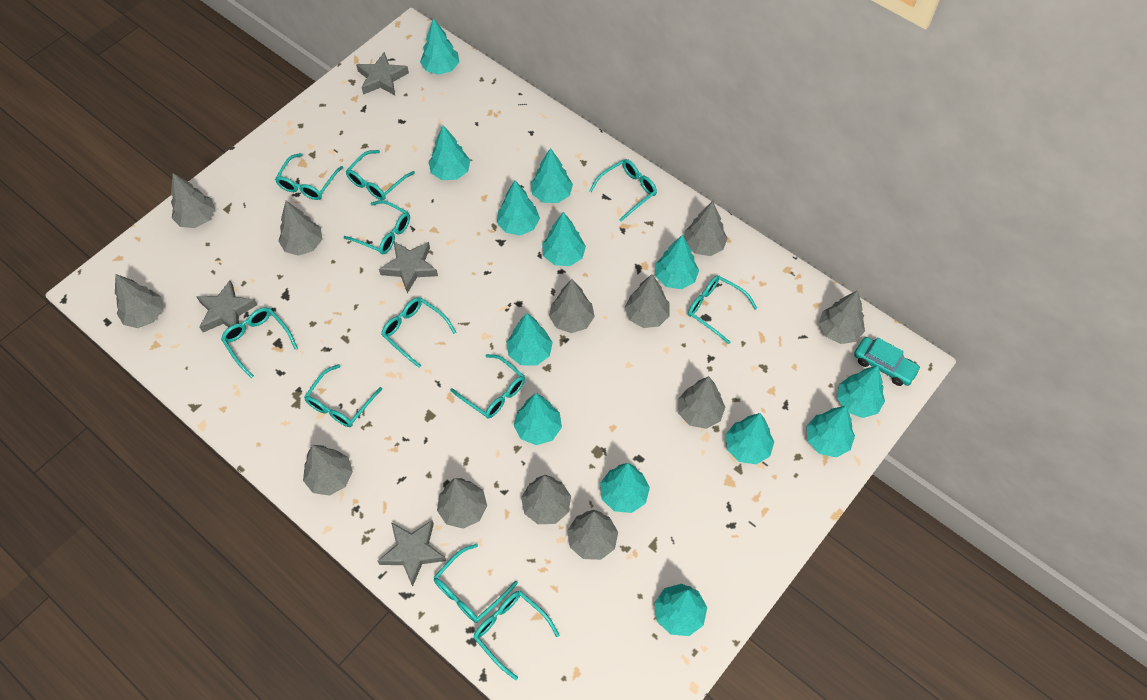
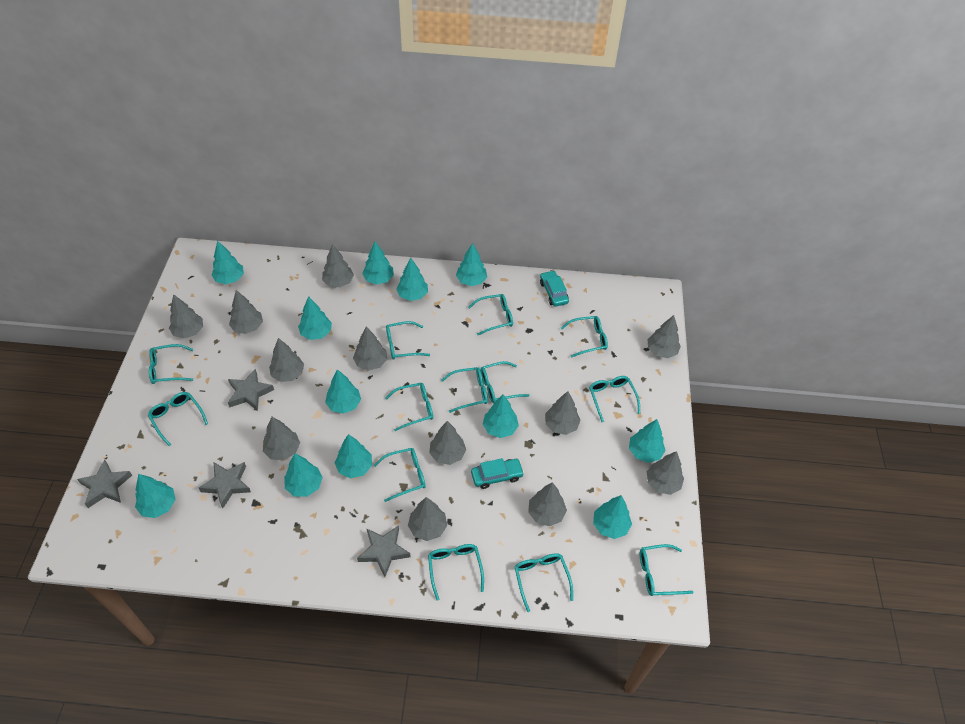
turquoise car: 1 -> 2
turquoise glasses: 11 -> 13
turquoise tree: 13 -> 12

